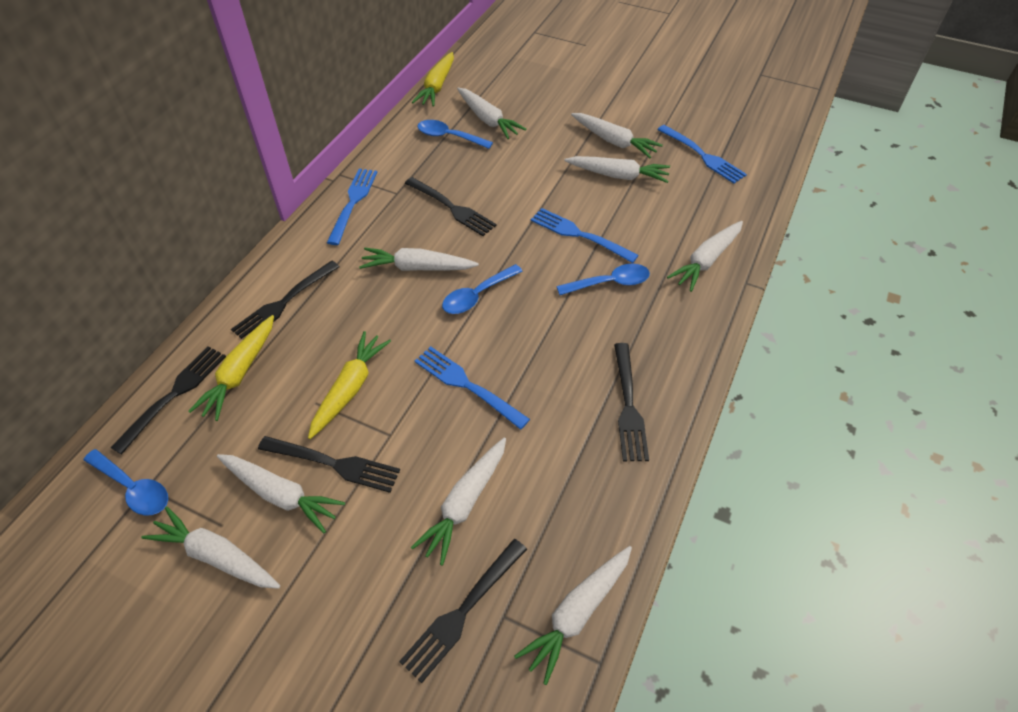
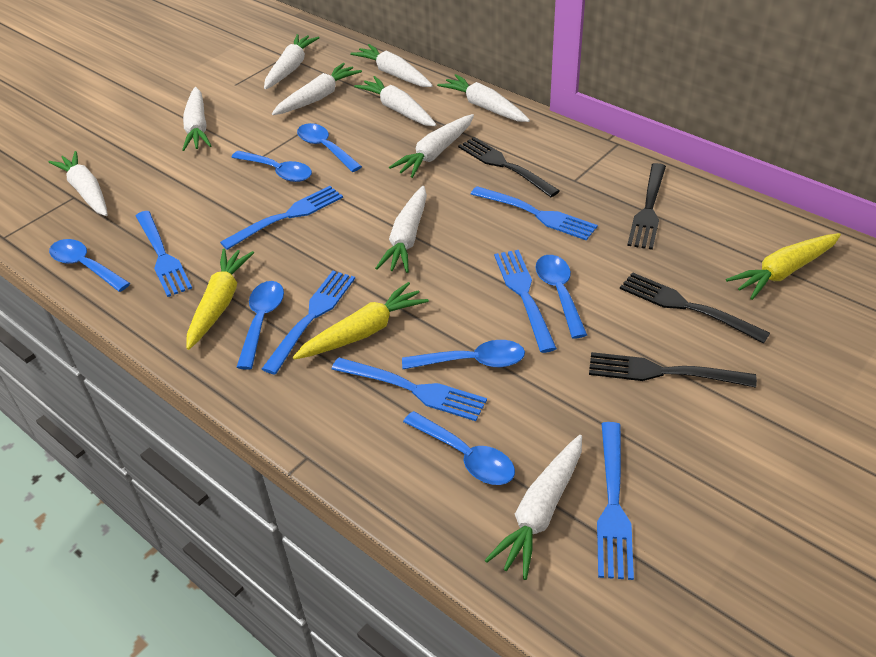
black fork: 6 -> 4
blue fork: 4 -> 7
blue spoon: 4 -> 7
white carrot: 9 -> 10

